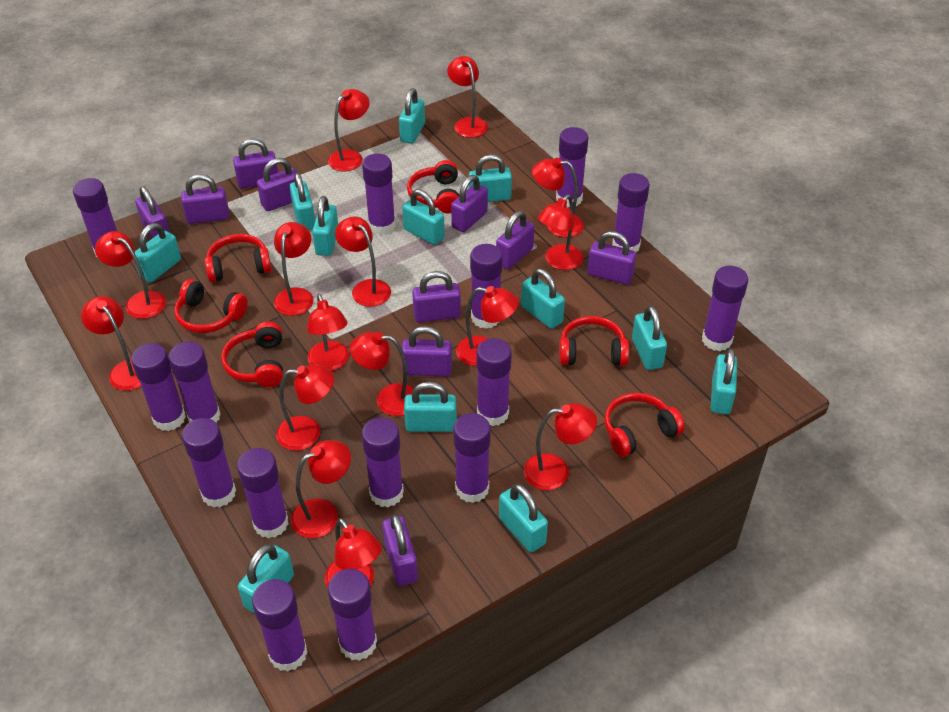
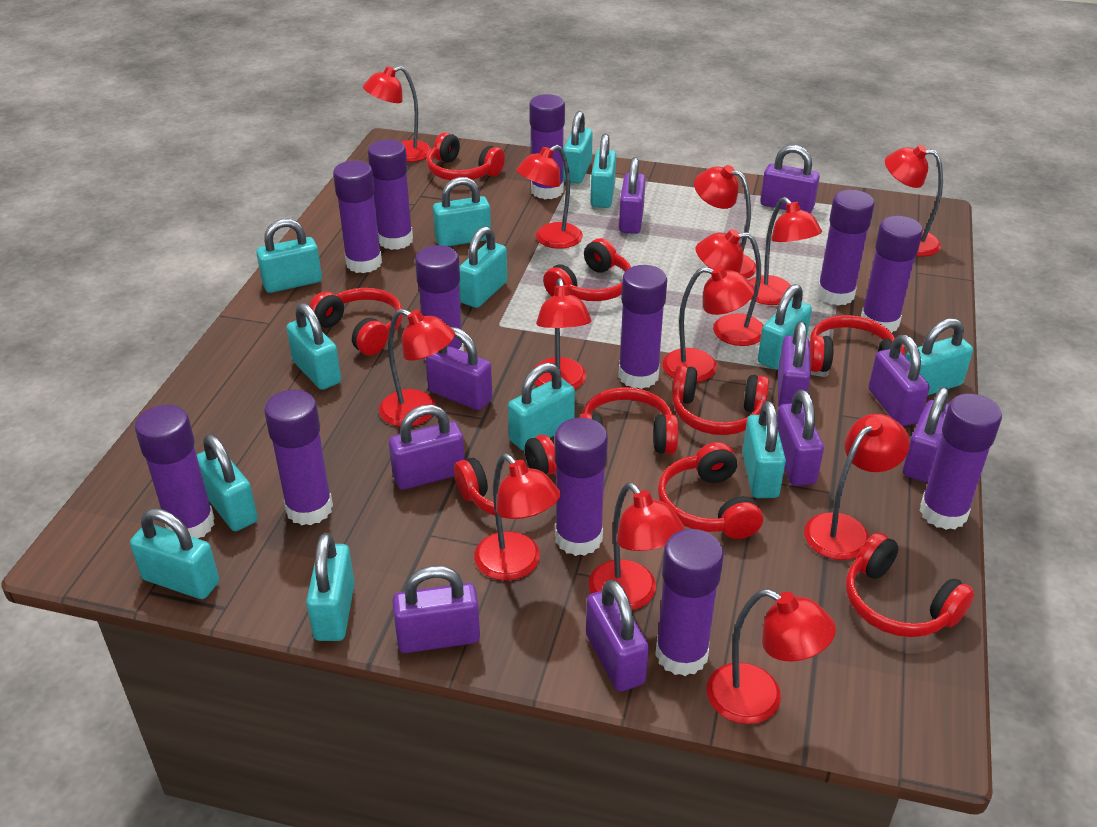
purple glue stick: 15 -> 12
red headphones: 6 -> 9
red lamp: 15 -> 13
turquoise padlock: 12 -> 13

